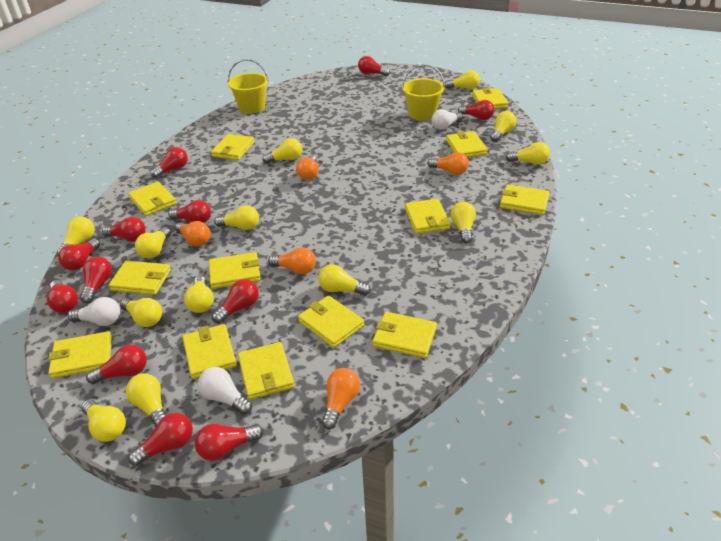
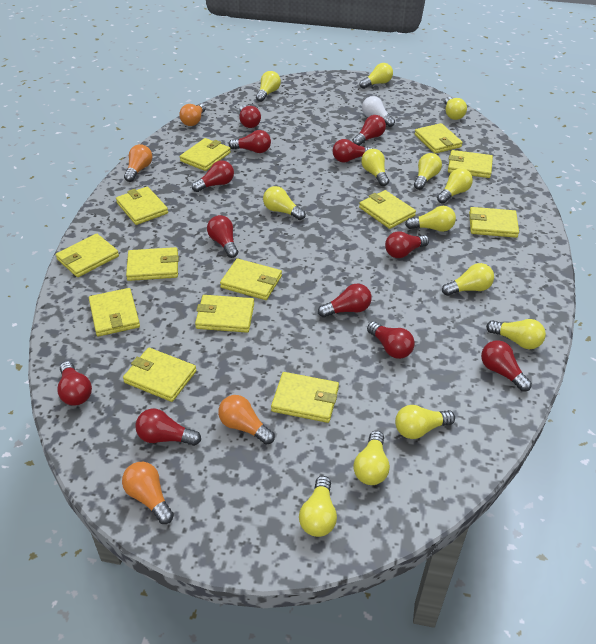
orange light bulb: 5 -> 4
white light bulb: 3 -> 1
yellow bucket: 2 -> 0

